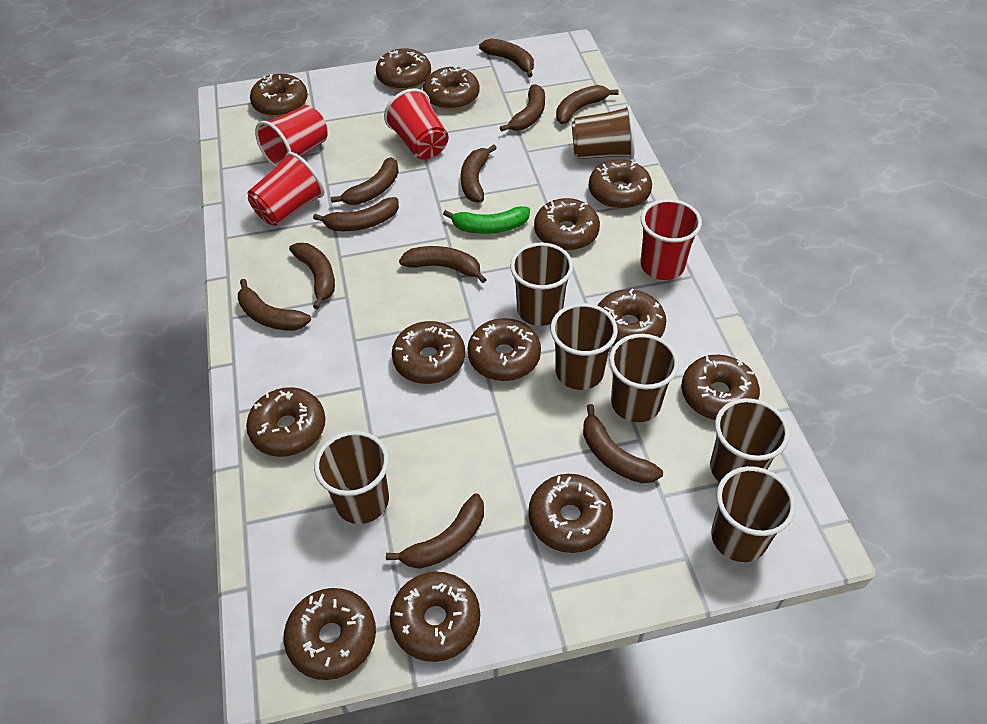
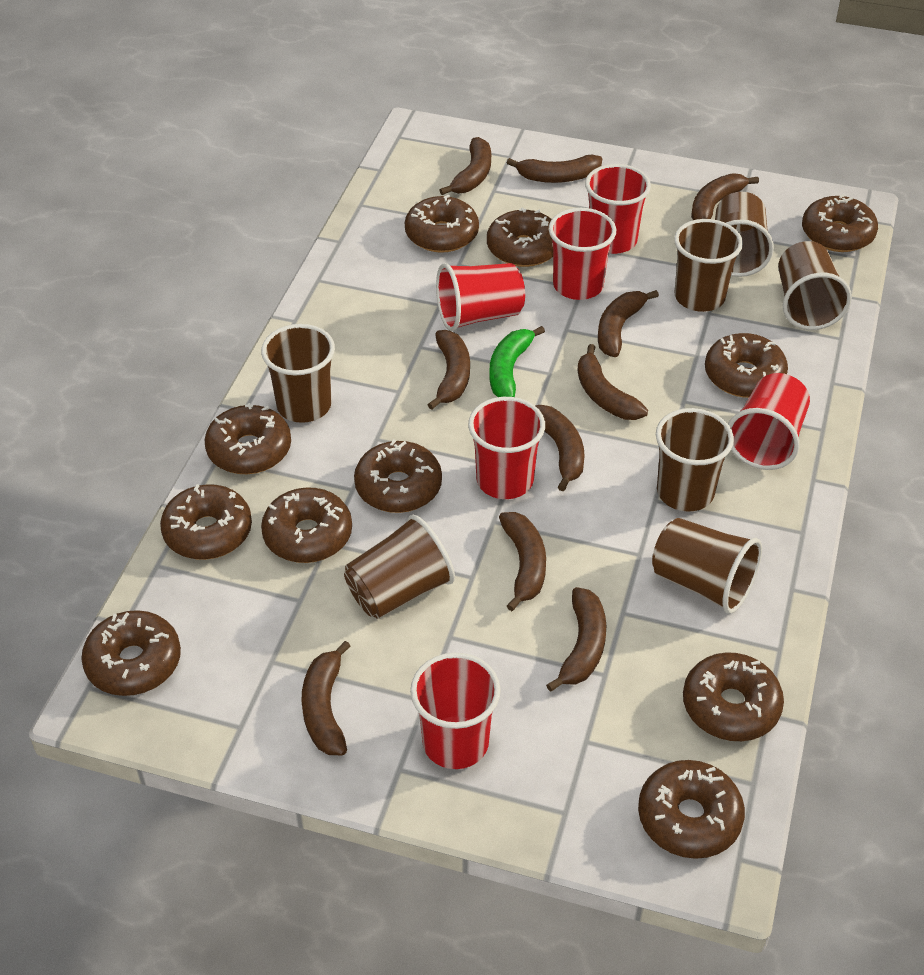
brown banana: 11 -> 10
brown donut: 13 -> 11
red cup: 4 -> 6

